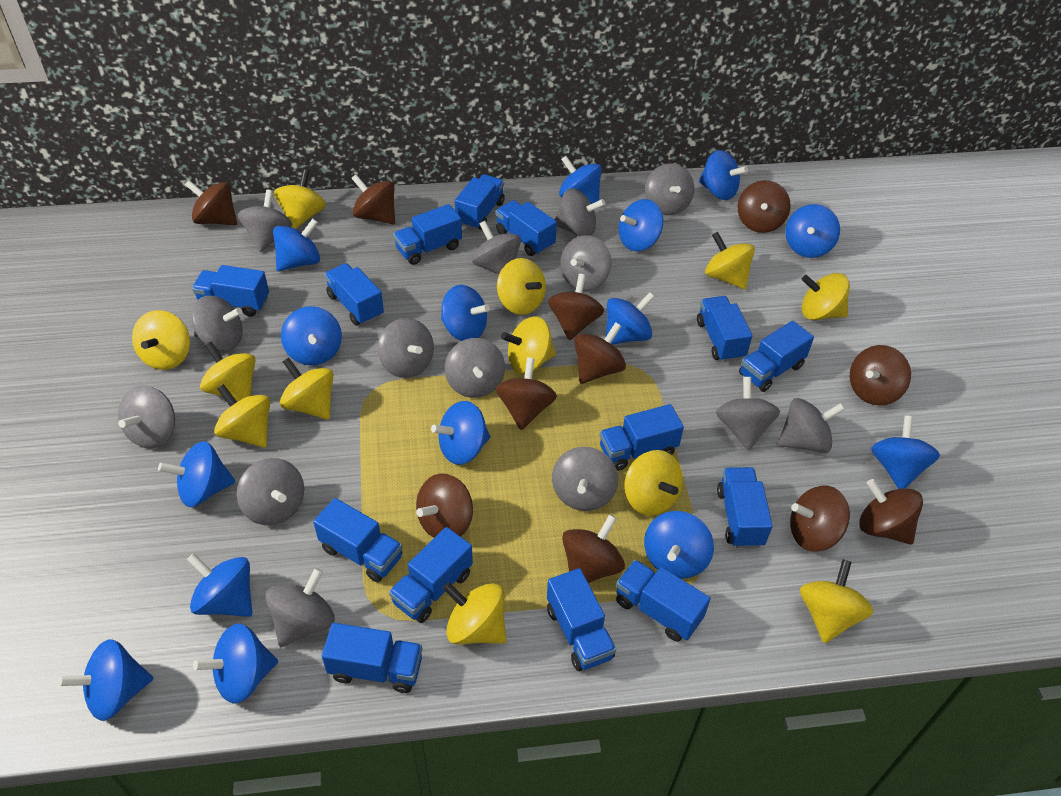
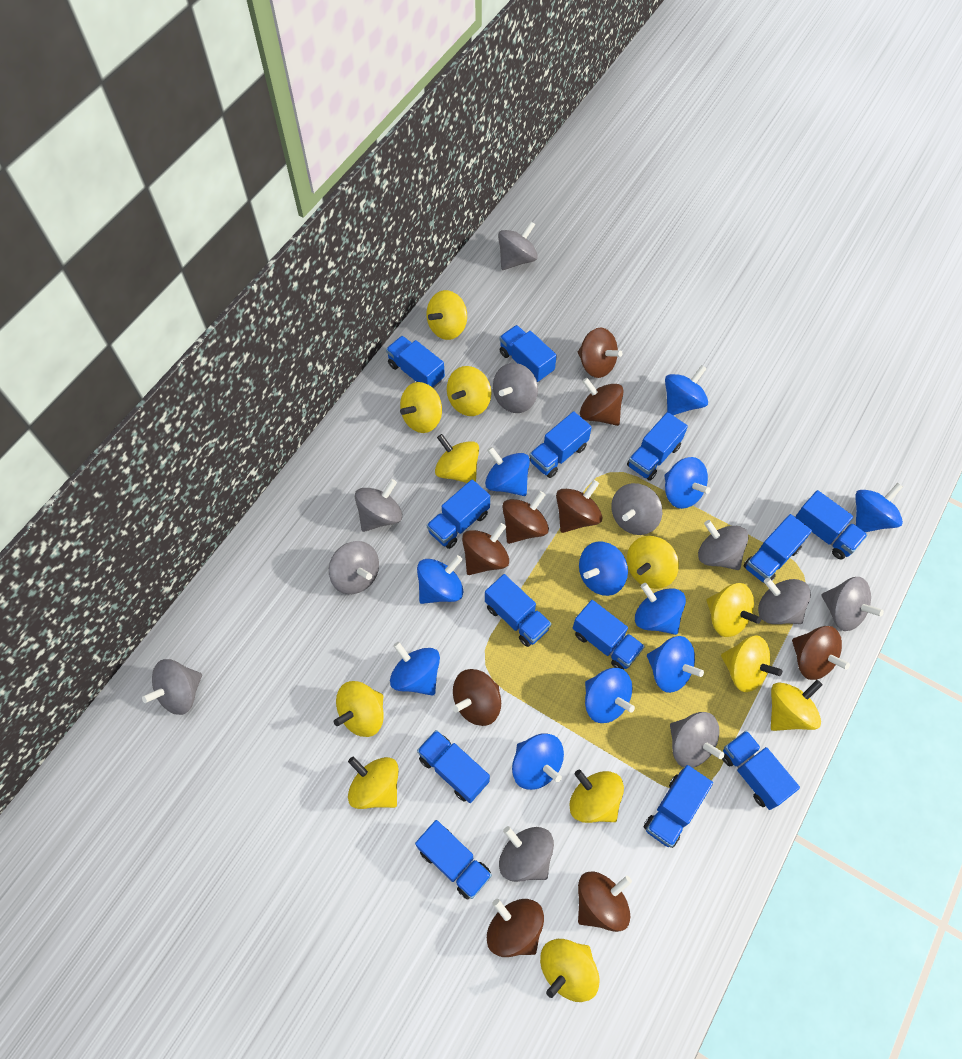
blue spinning top: 15 -> 11
blue truck: 14 -> 13
brown spinning top: 11 -> 9
grey spinning top: 14 -> 11

